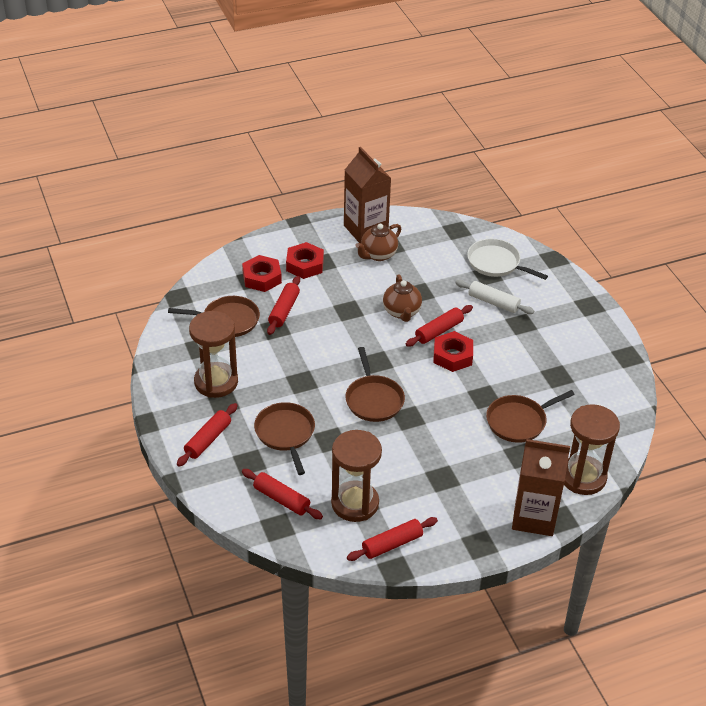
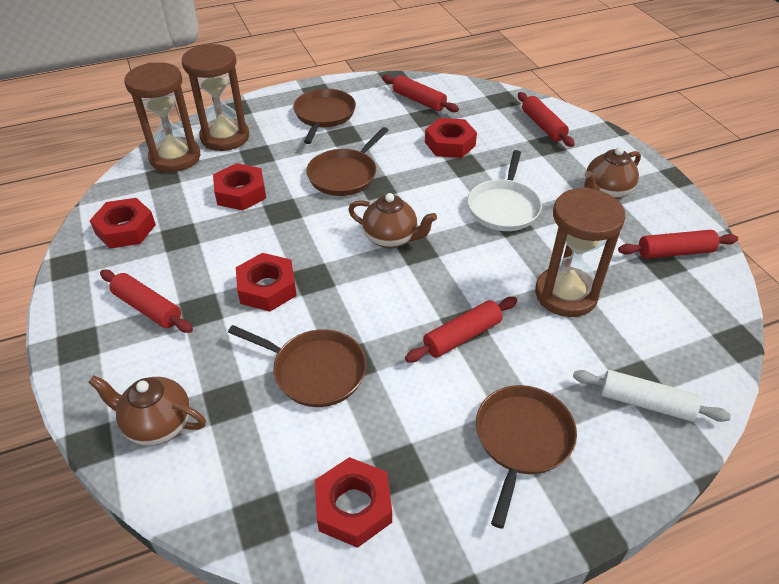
brown carton: 2 -> 0
brown teapot: 2 -> 3
red nut: 3 -> 5

